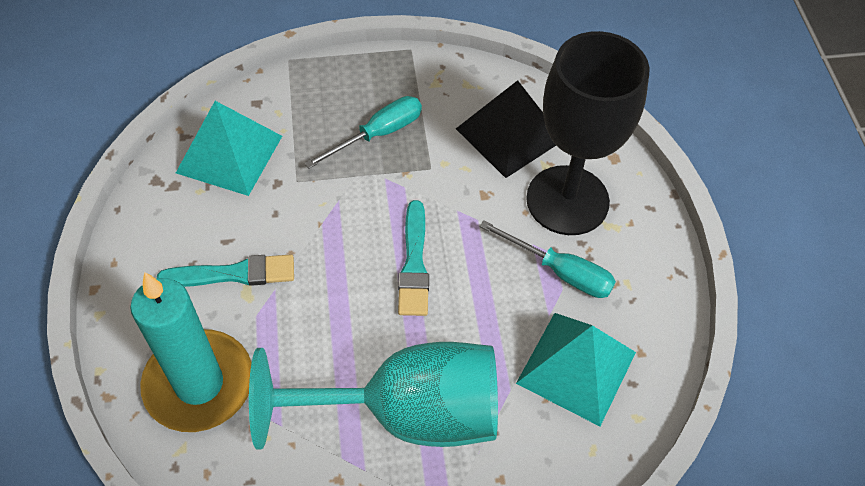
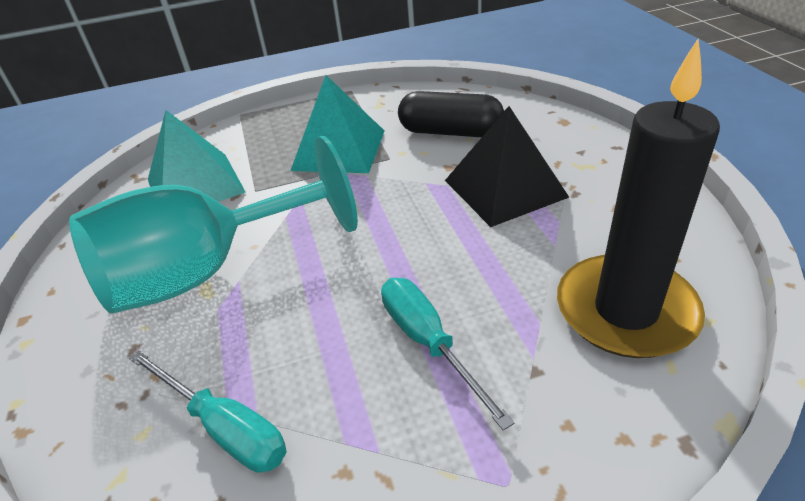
black candle: 0 -> 1
black capsule: 0 -> 1
black goblet: 1 -> 0
turquoise brush: 2 -> 0
turquoise candle: 1 -> 0

